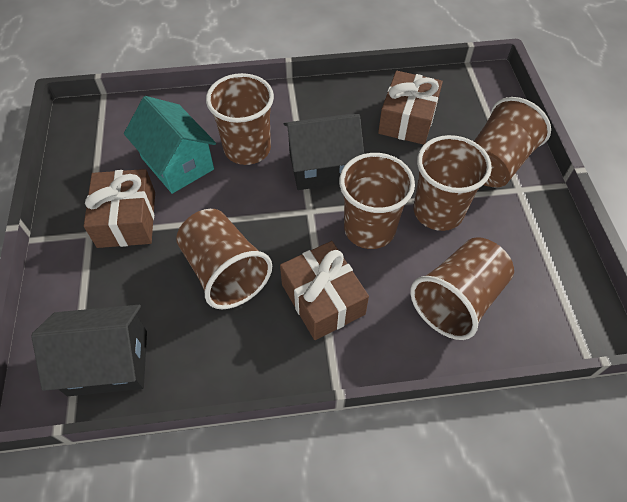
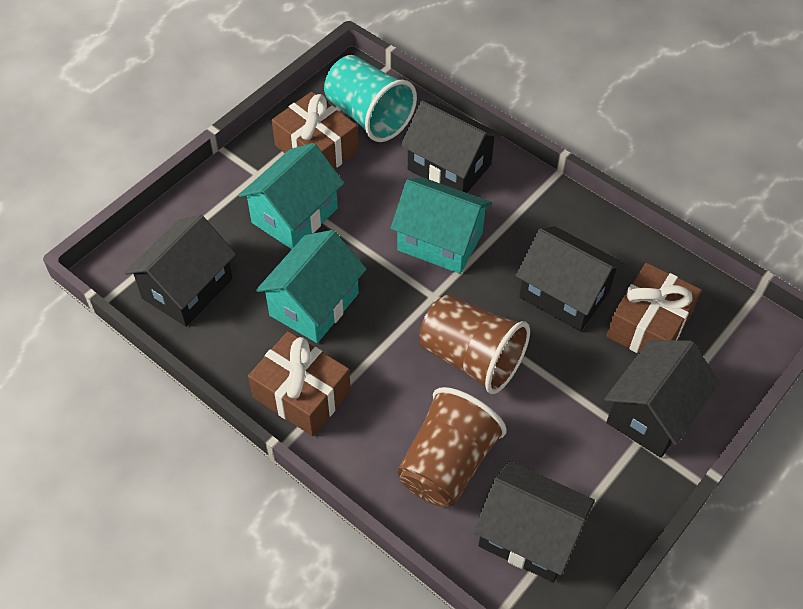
black house: 2 -> 5
brown cup: 6 -> 2
turquoise cup: 0 -> 1
turquoise house: 1 -> 3

